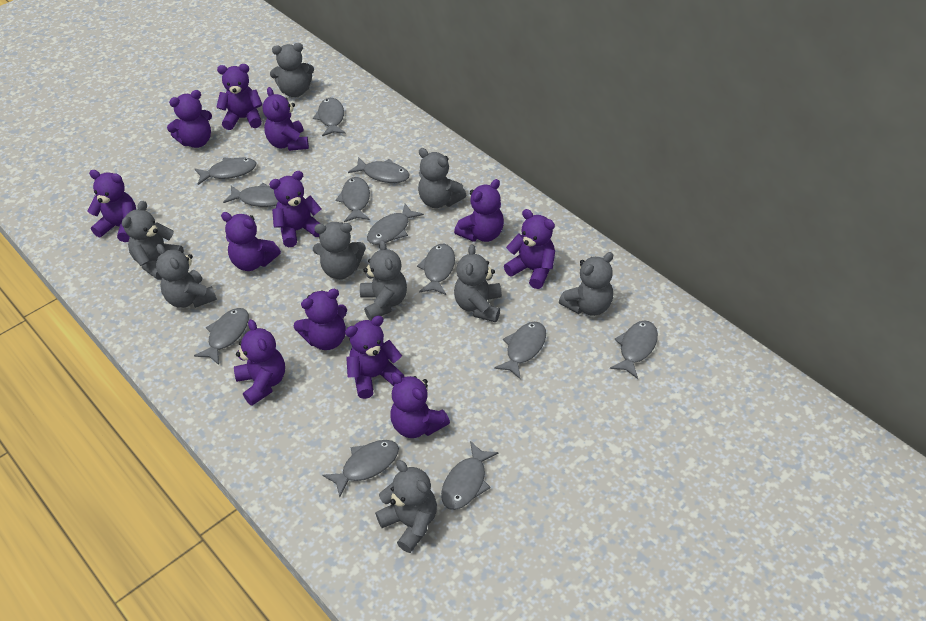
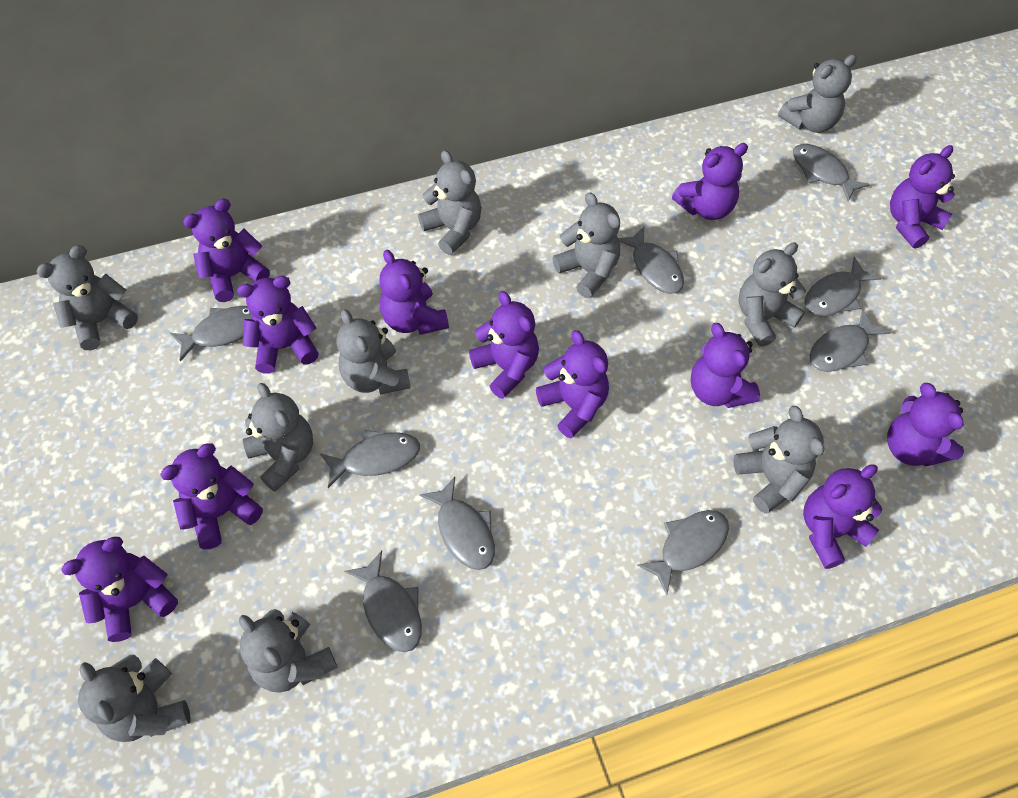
grey fish: 12 -> 9
grey teddy bear: 9 -> 10

